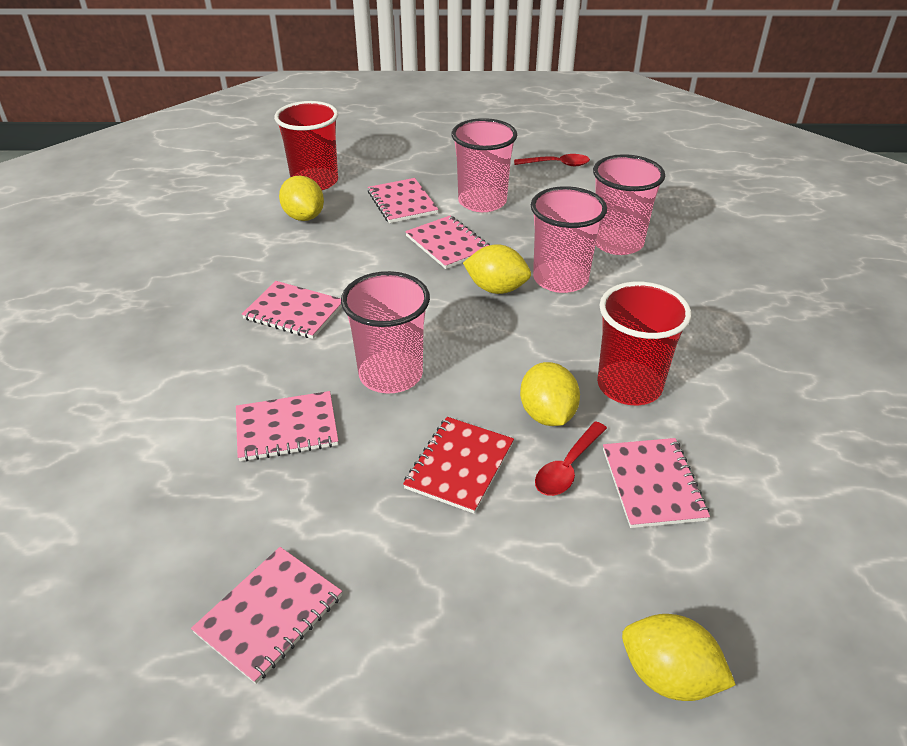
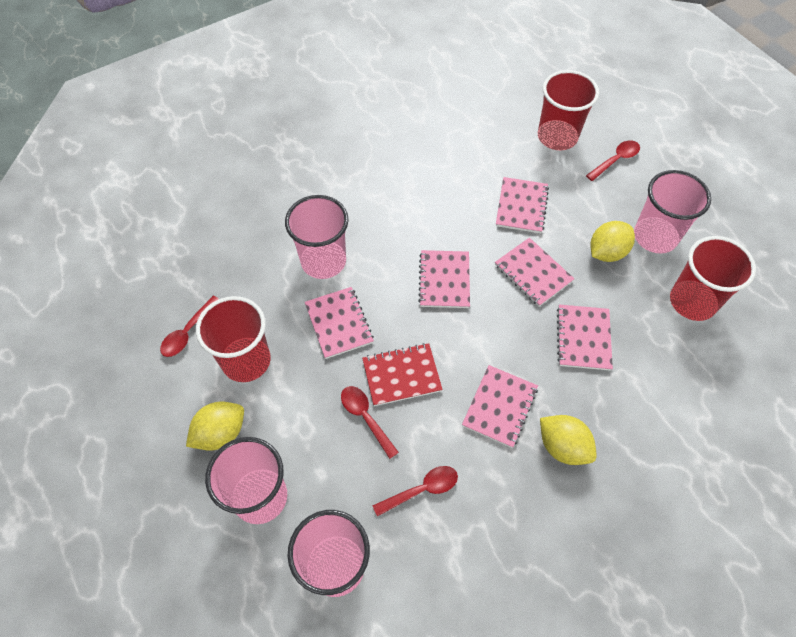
red cup: 2 -> 3
red spoon: 2 -> 4
yellow lemon: 4 -> 3

